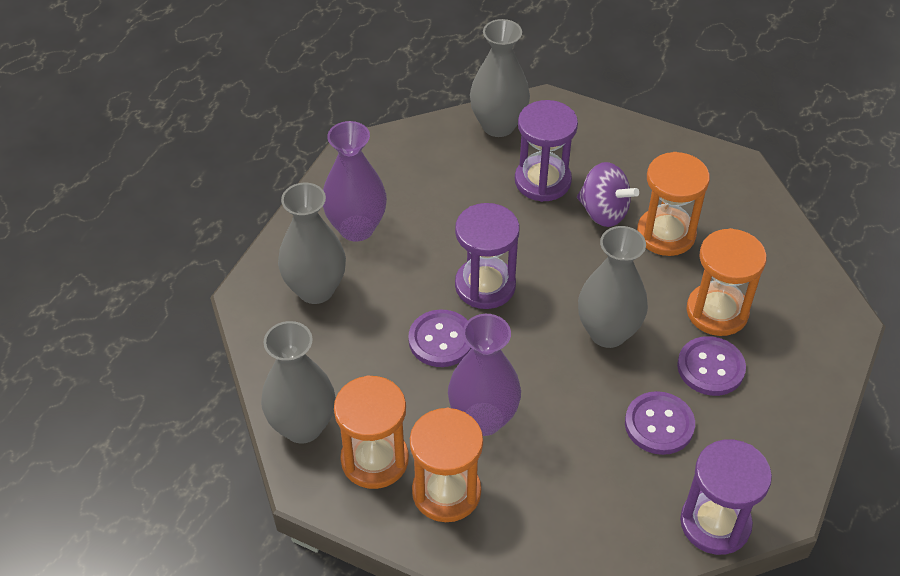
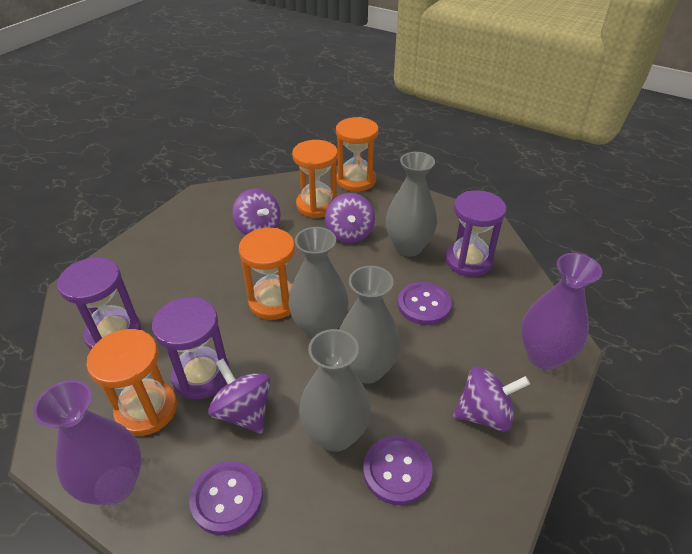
purple spinning top: 1 -> 4

